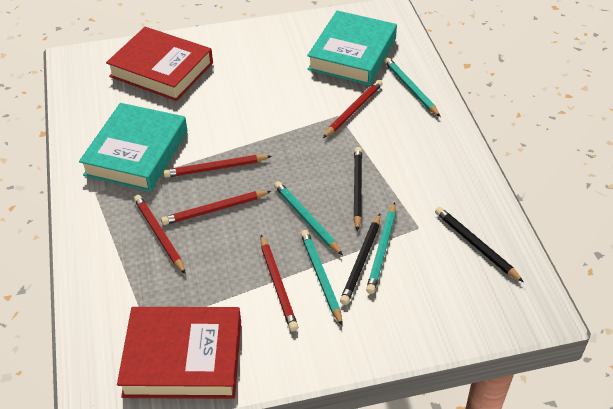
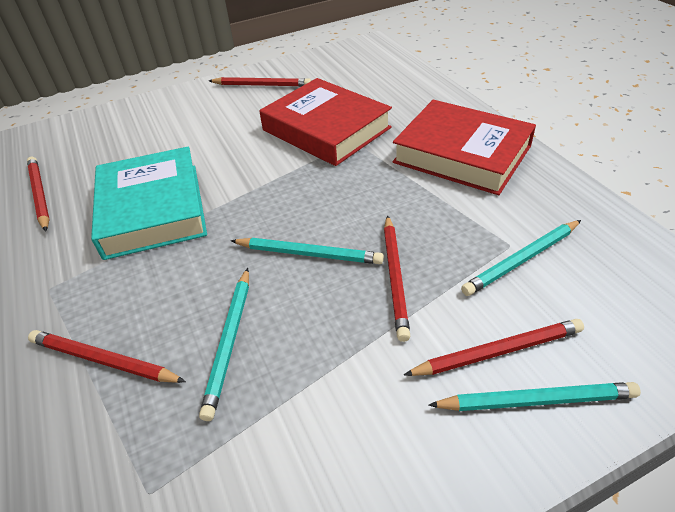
black pencil: 3 -> 0
turquoise book: 2 -> 1

